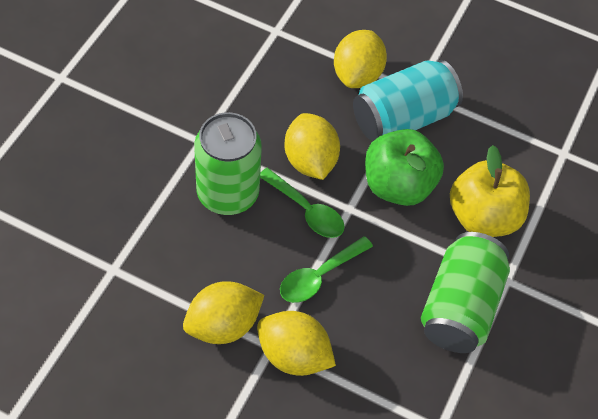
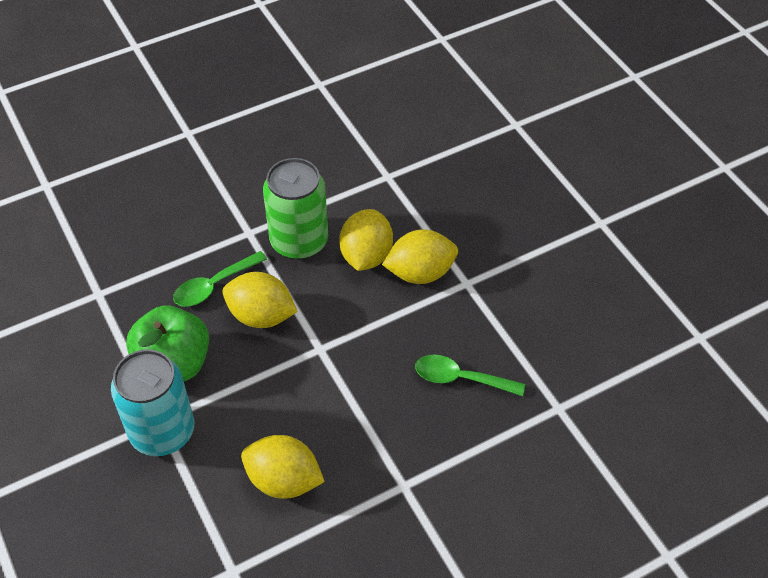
green can: 2 -> 1
yellow apple: 1 -> 0

